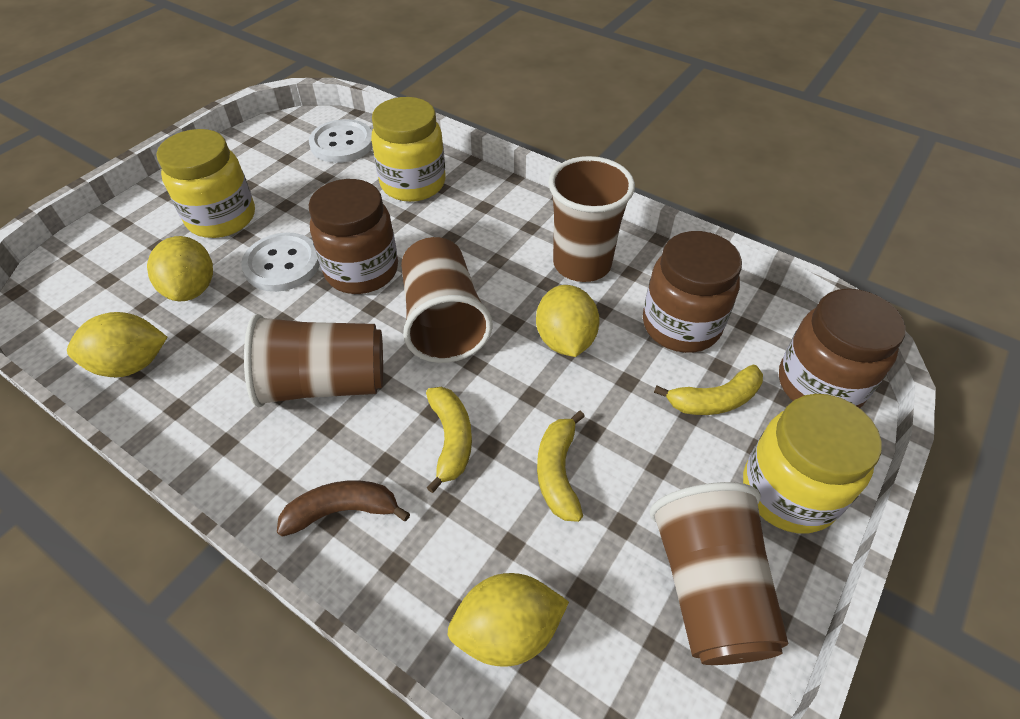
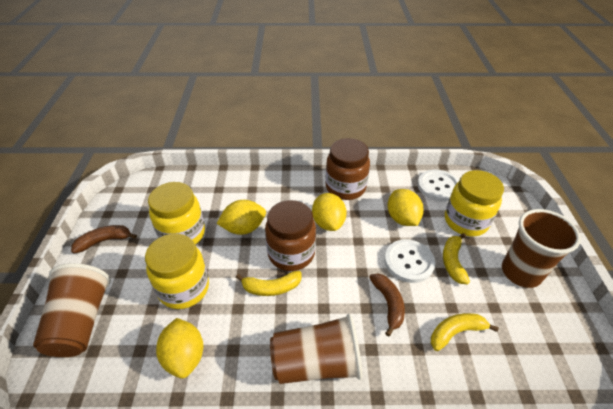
brown banana: 1 -> 2
brown cup: 4 -> 3
brown jar: 3 -> 2

